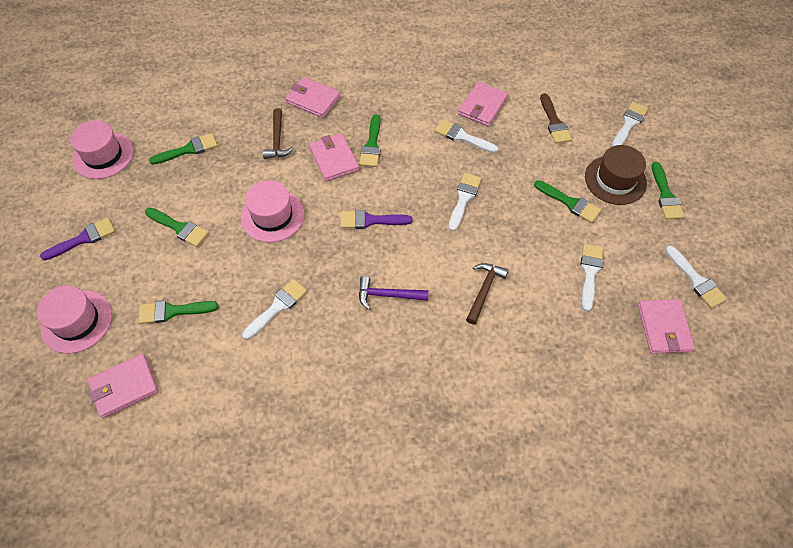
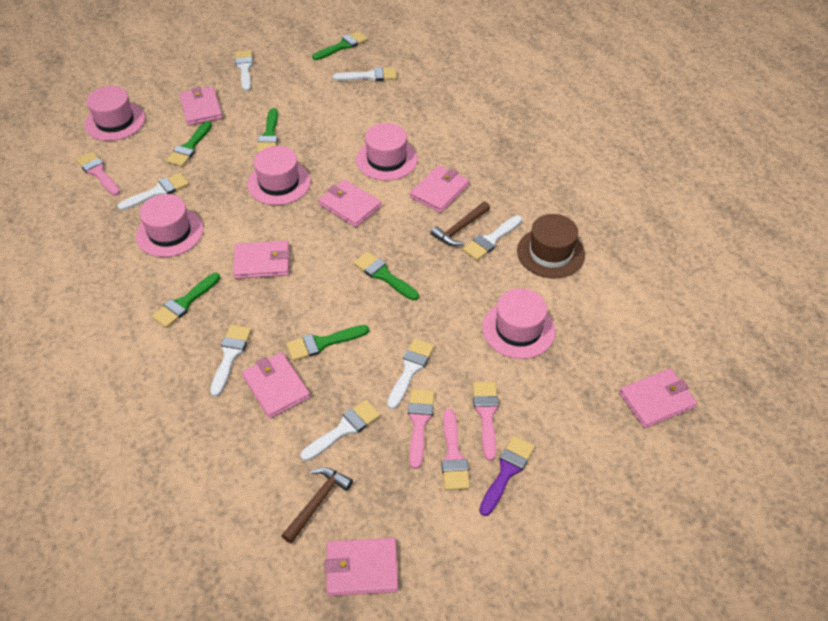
brown brush: 1 -> 0
pink brush: 0 -> 4
pink hat: 3 -> 5
pink wallet: 5 -> 7
purple brush: 2 -> 1
purple hammer: 1 -> 0
white brush: 6 -> 7

